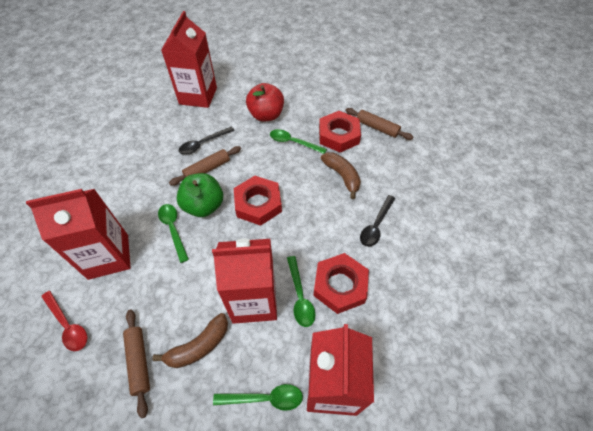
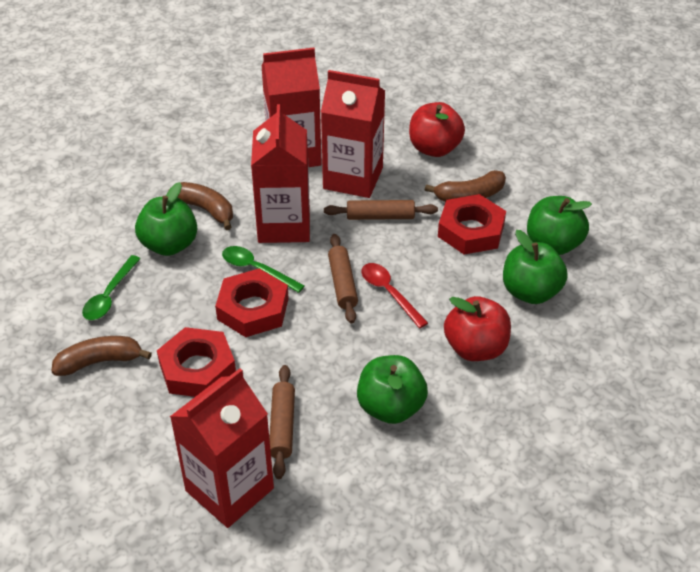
black spoon: 2 -> 0
brown banana: 2 -> 3
green apple: 1 -> 4
green spoon: 4 -> 2
red apple: 1 -> 2

